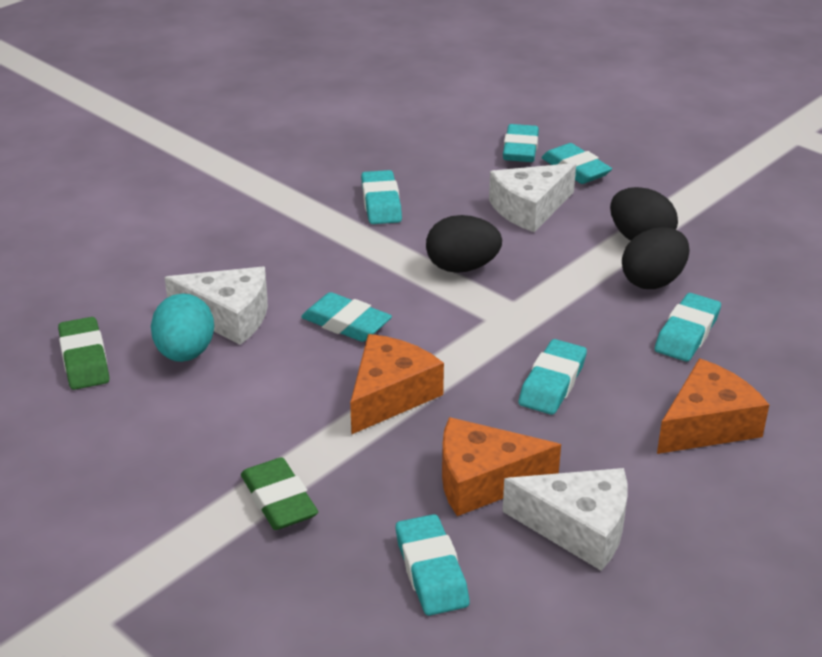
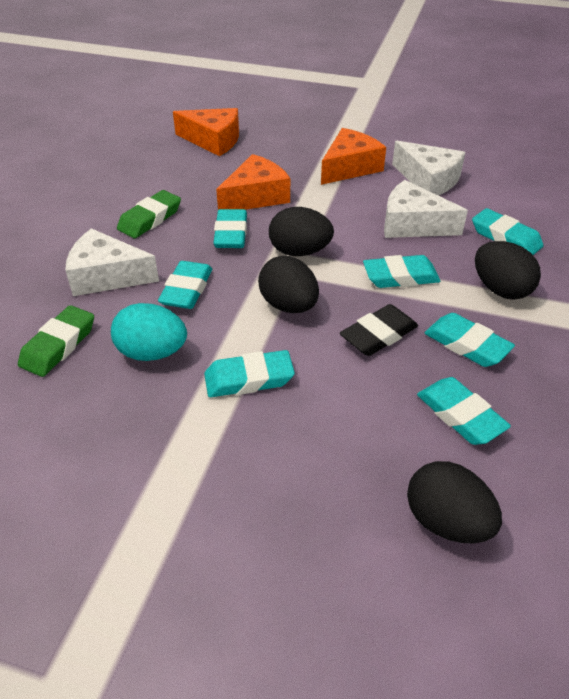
black egg: 3 -> 4
black eraser: 0 -> 1

